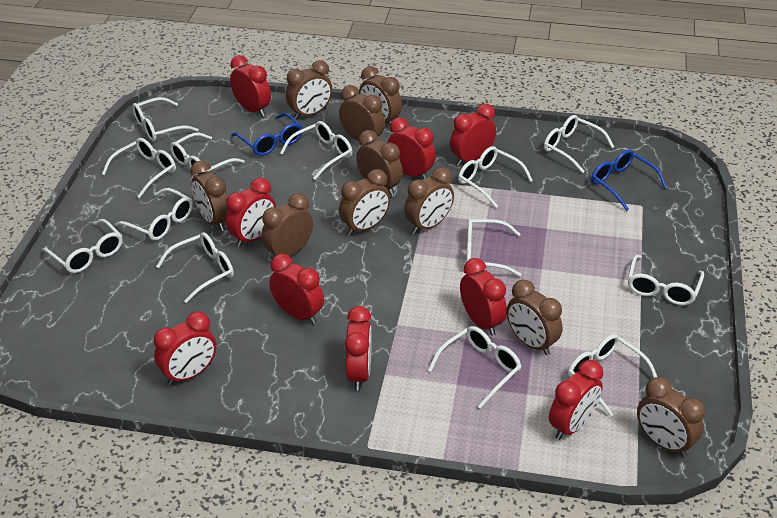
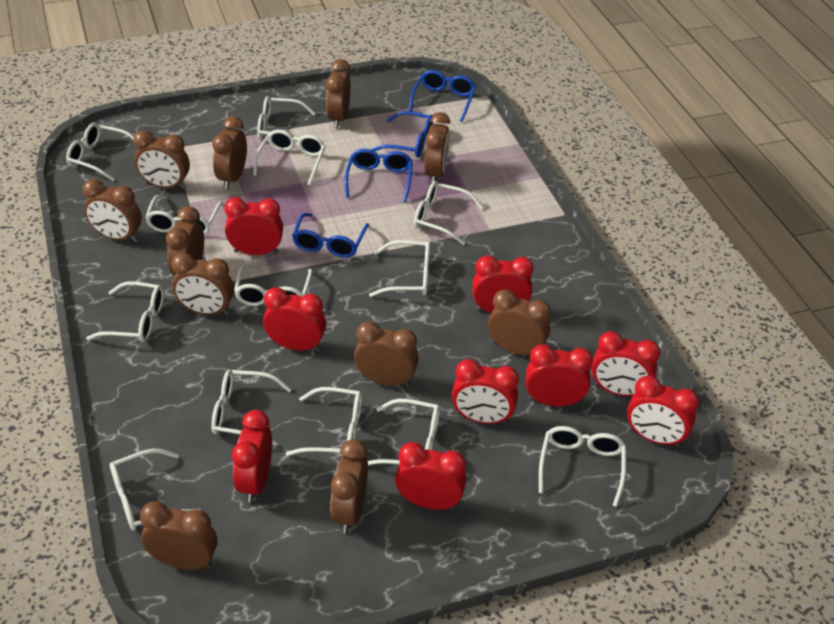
blue glasses: 2 -> 4
brown clock: 10 -> 11

